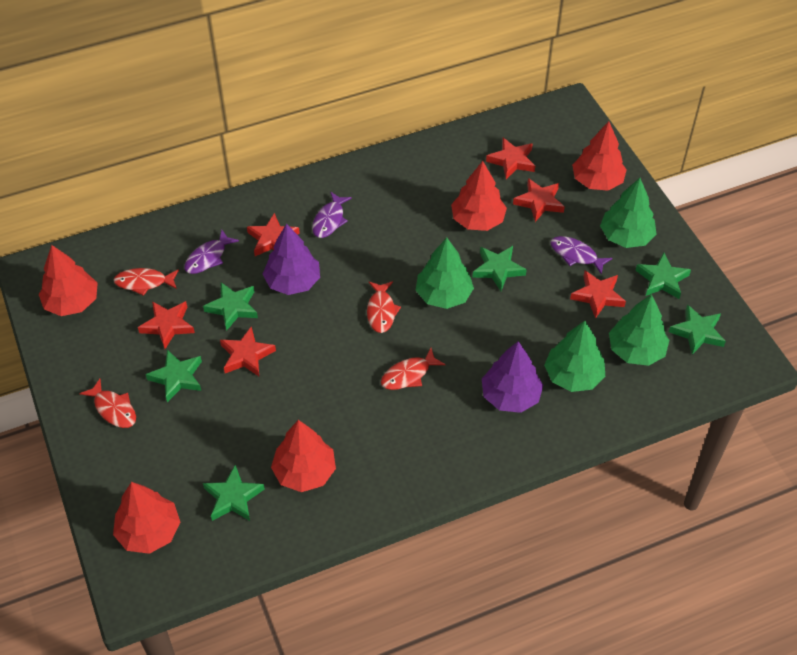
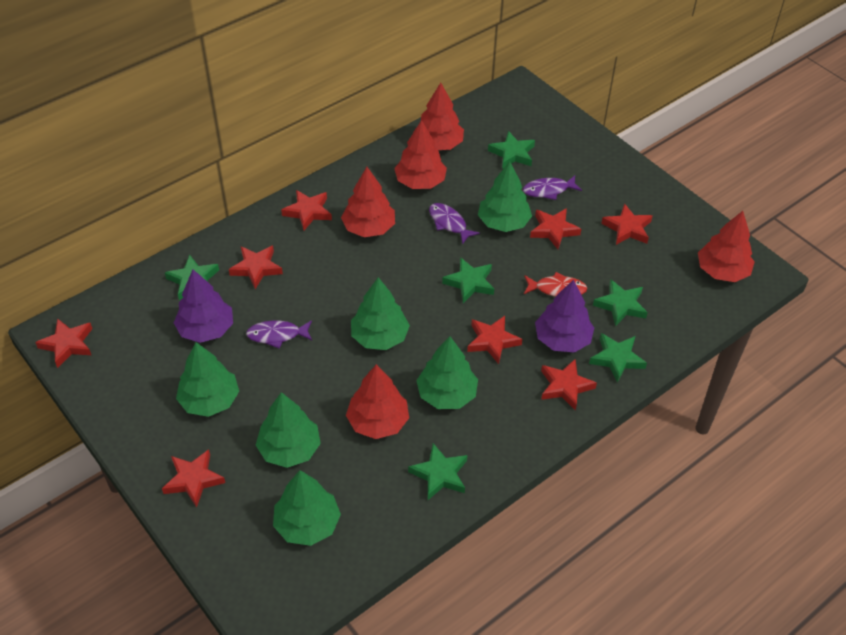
green tree: 4 -> 6
red fish: 4 -> 1
red star: 6 -> 8

